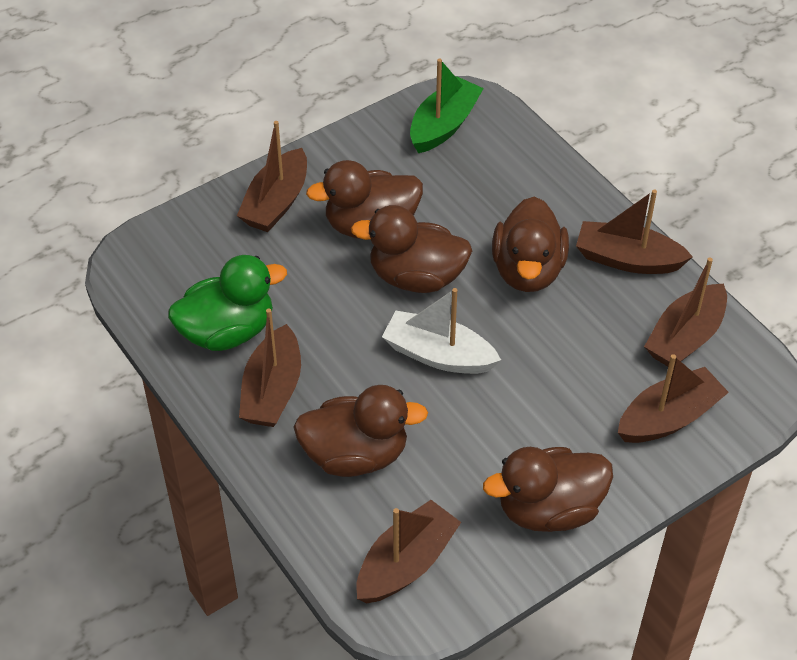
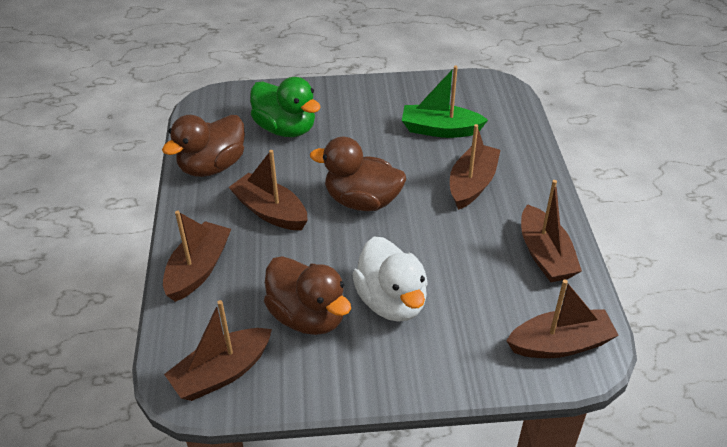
brown duck: 5 -> 3
white boat: 1 -> 0
white duck: 0 -> 1

